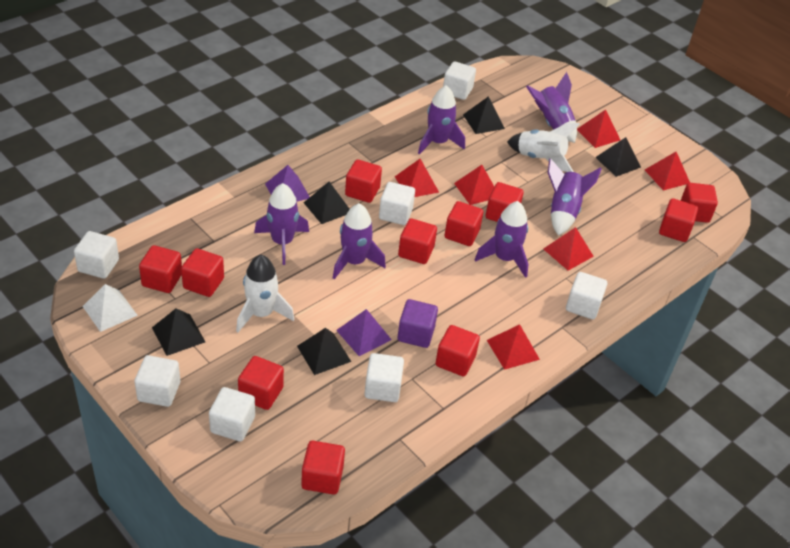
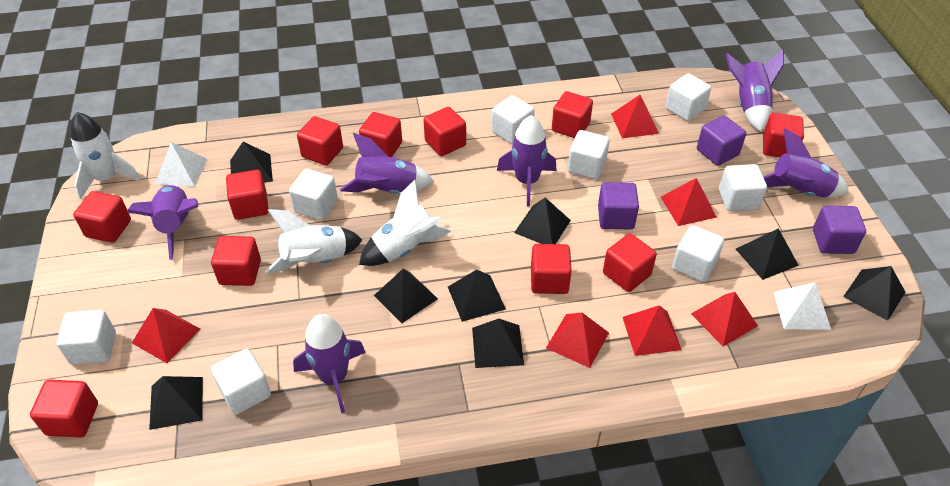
black pyramid: 5 -> 8
purple cube: 1 -> 3
purple pyramid: 2 -> 0
white cube: 7 -> 8
white pyramid: 1 -> 2
white rocket: 2 -> 3

